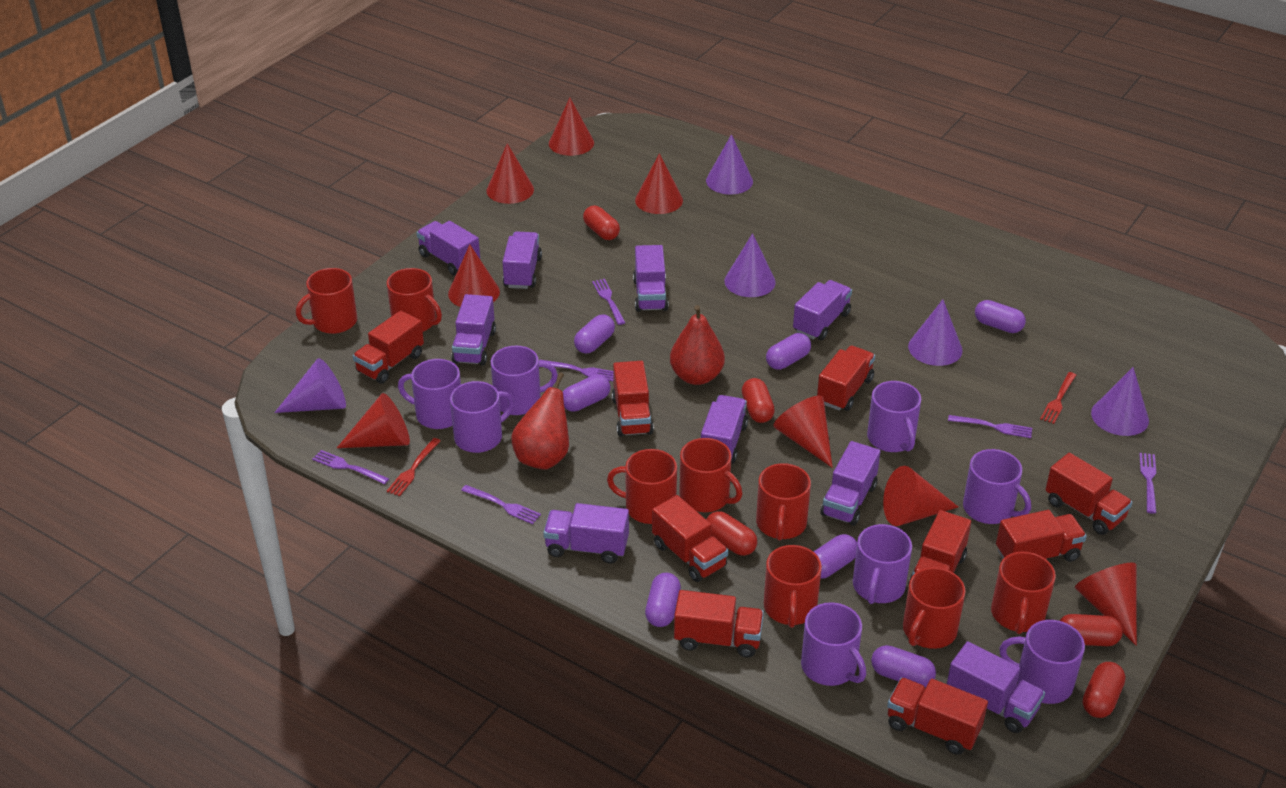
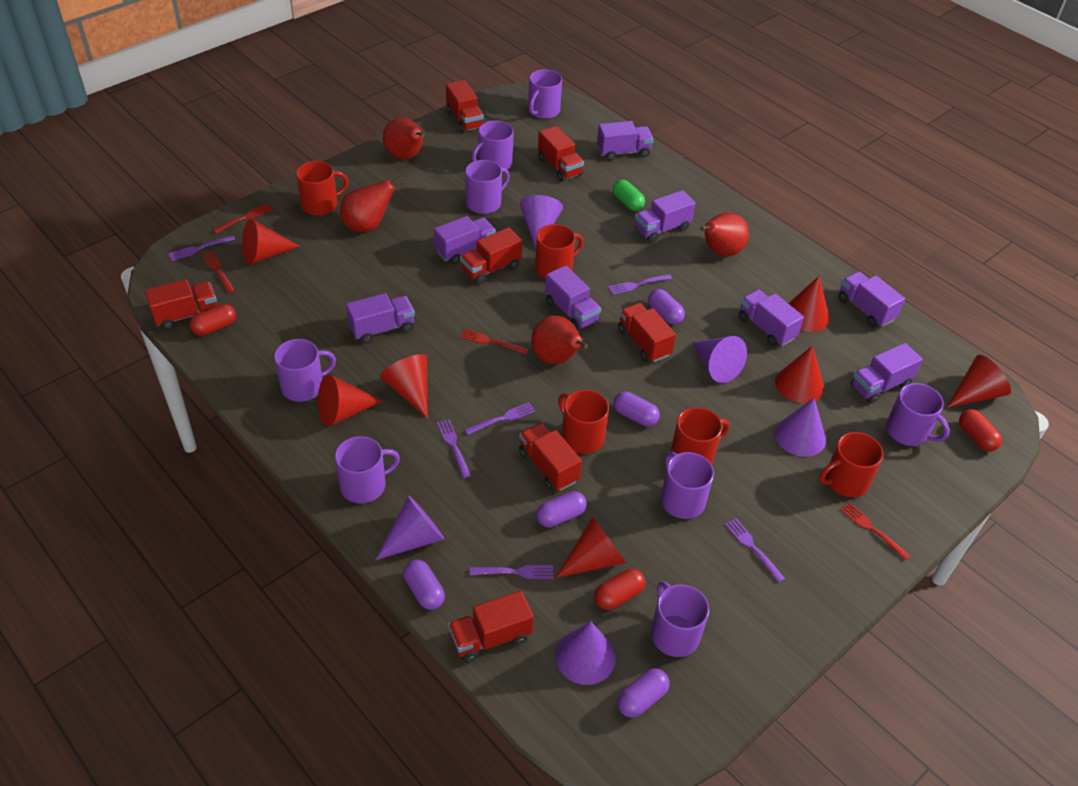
green capsule: 0 -> 1
purple capsule: 7 -> 5
purple truck: 9 -> 8
red capsule: 5 -> 3
red cone: 8 -> 7
red fork: 2 -> 4
red mug: 8 -> 5
red pear: 2 -> 4
red truck: 9 -> 7

